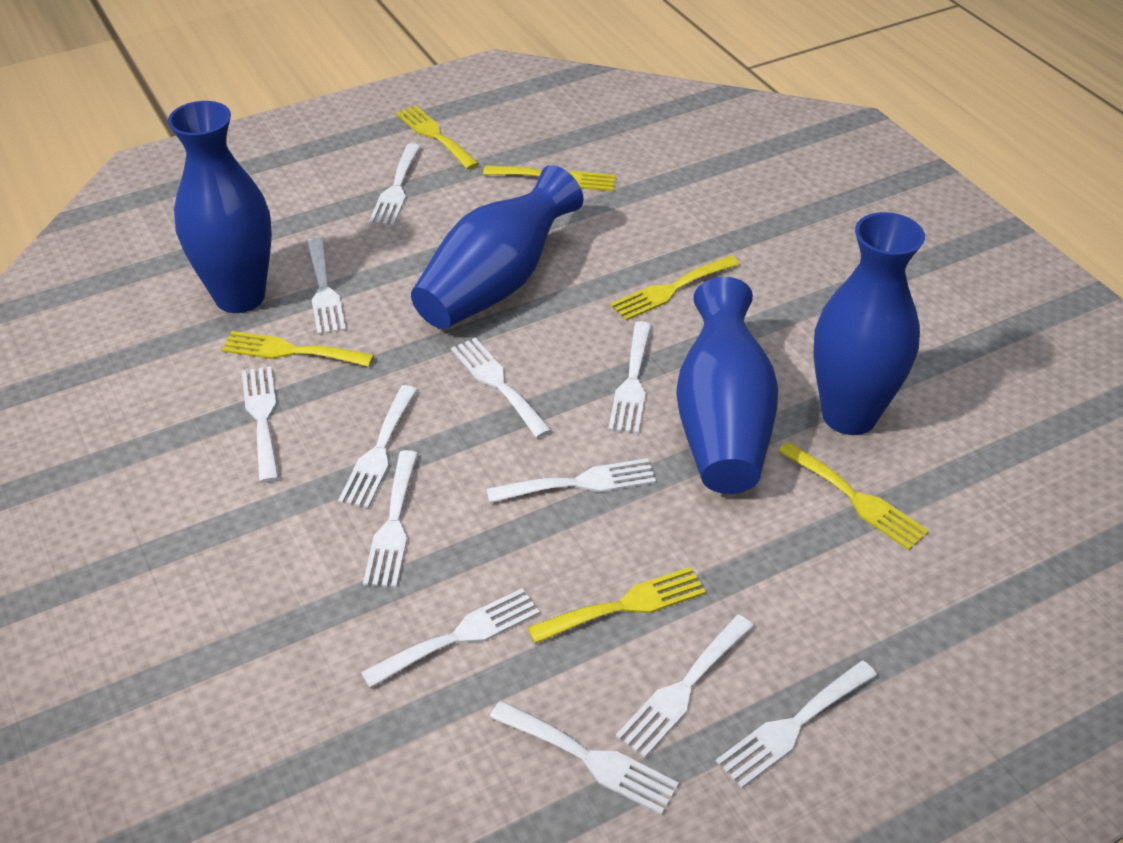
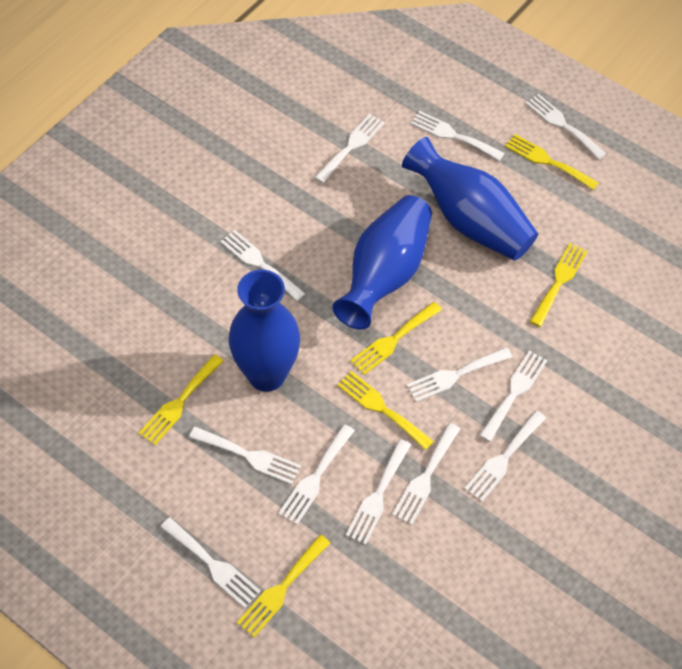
blue vase: 4 -> 3

